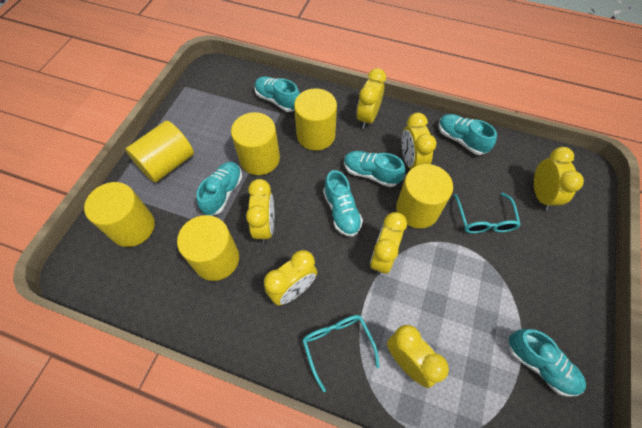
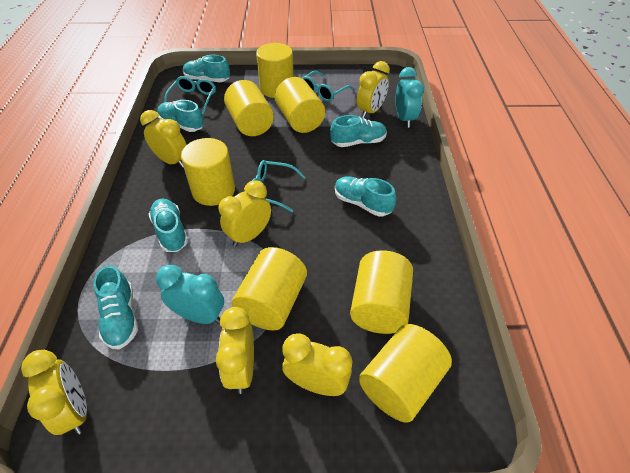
turquoise clock: 0 -> 2
turquoise glasses: 2 -> 3
yellow clock: 7 -> 6
yellow cylinder: 6 -> 7

